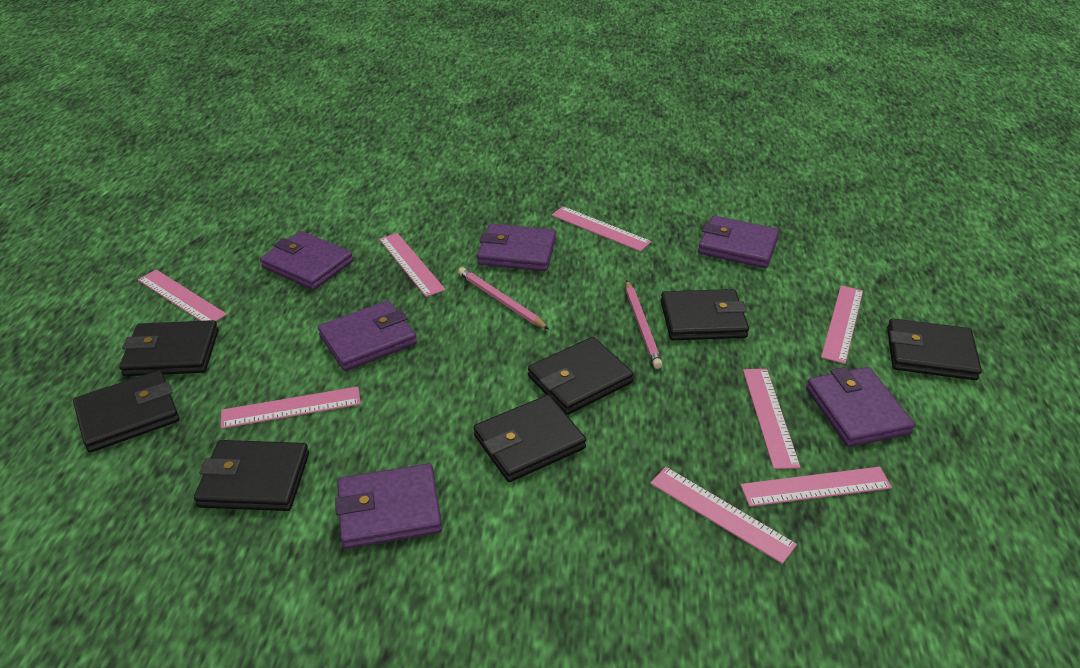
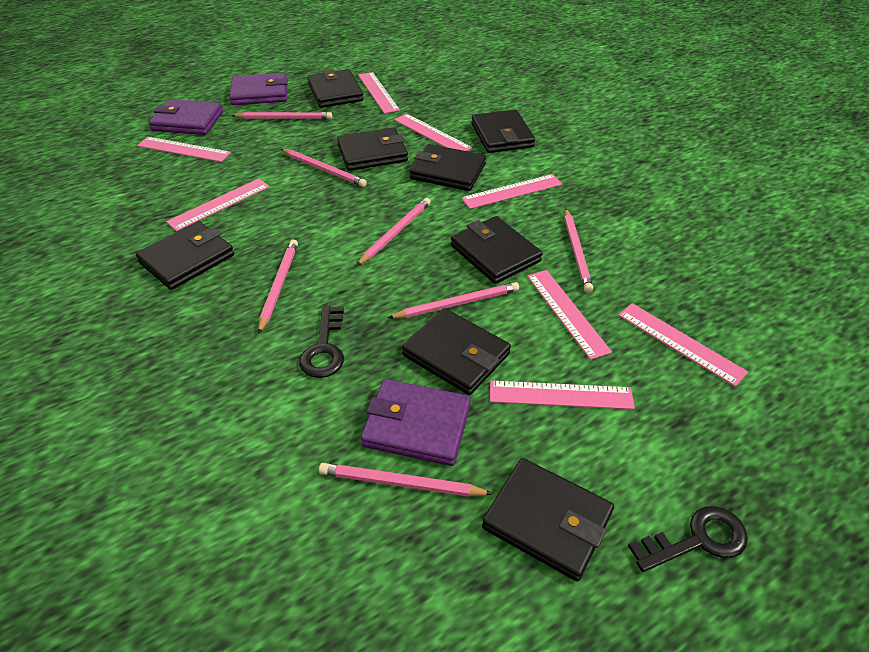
black key: 0 -> 2
black wallet: 7 -> 8
pink pencil: 2 -> 7
purple wallet: 6 -> 3

